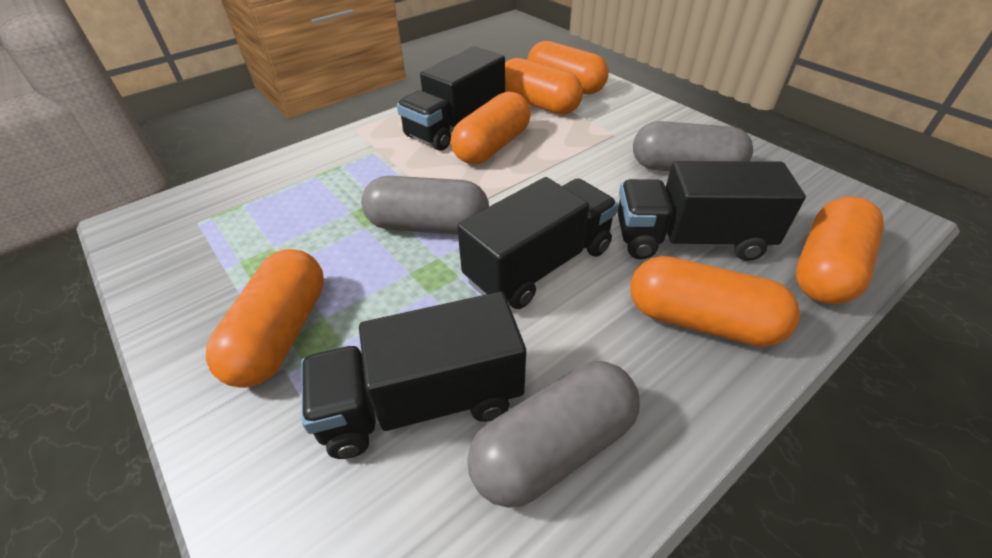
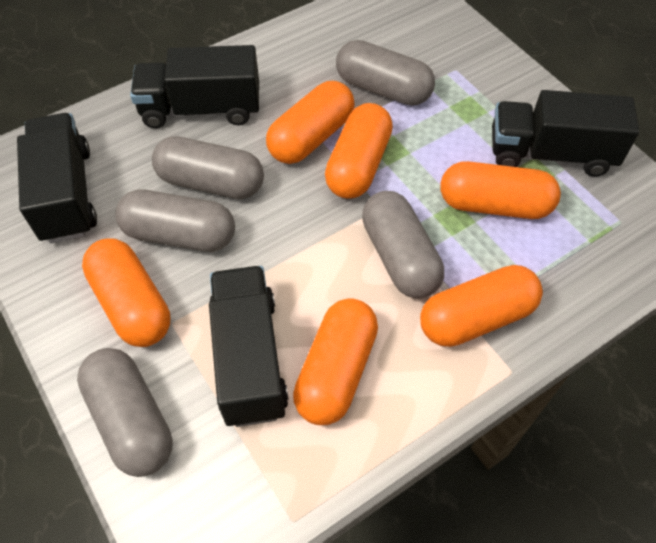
grey capsule: 3 -> 5

